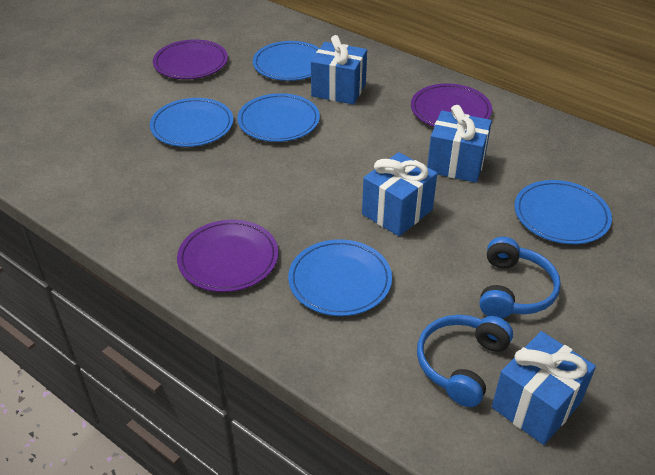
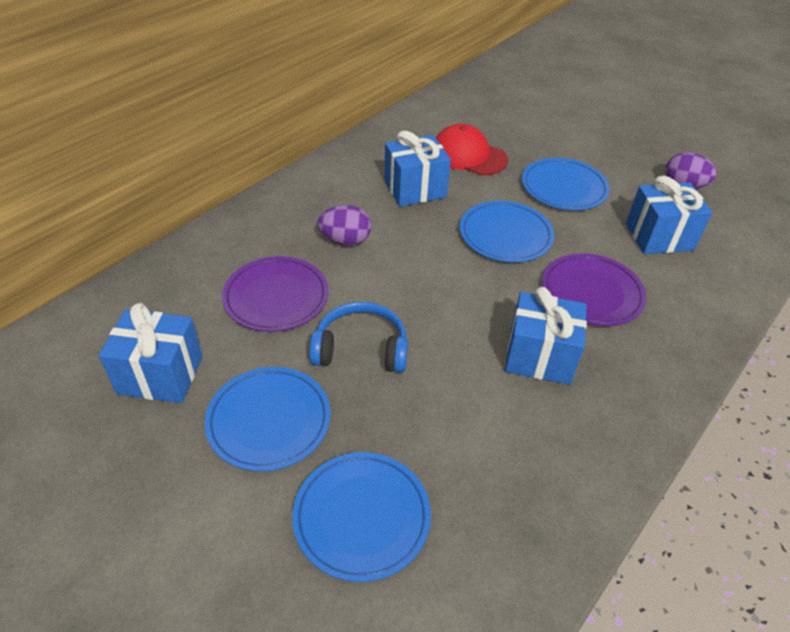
blue headphones: 2 -> 1
blue plate: 5 -> 4
purple egg: 0 -> 2
purple plate: 3 -> 2
red cap: 0 -> 1

